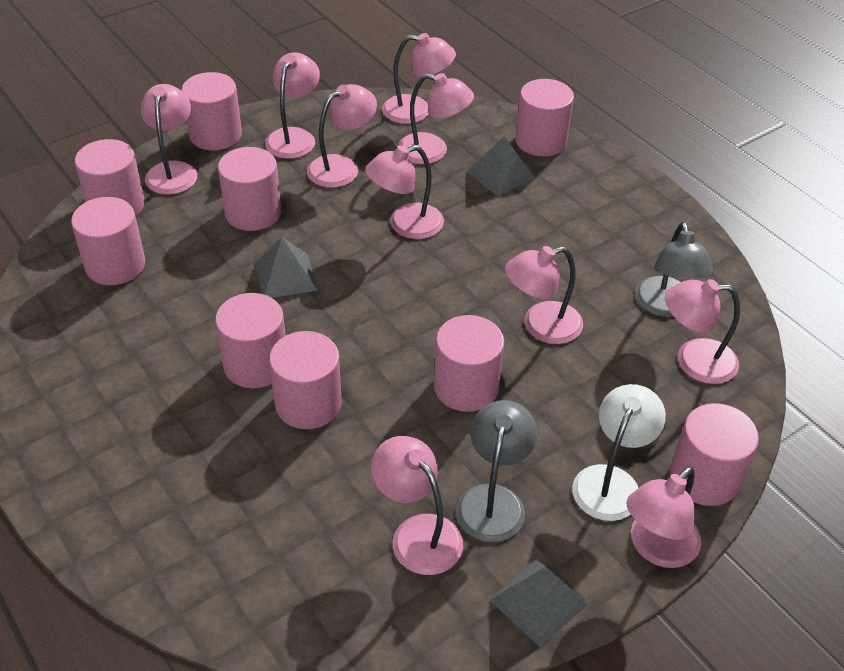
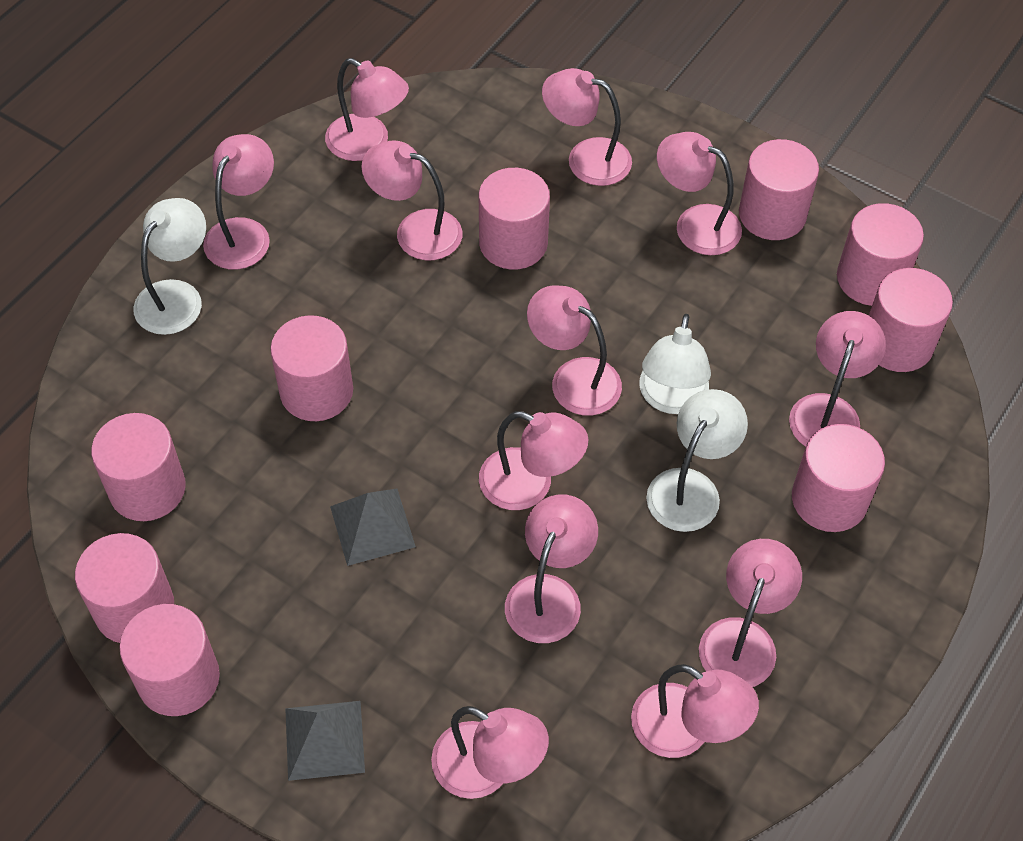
grey lamp: 2 -> 0
grey pyramid: 3 -> 2
pink lamp: 10 -> 12
white lamp: 1 -> 3

